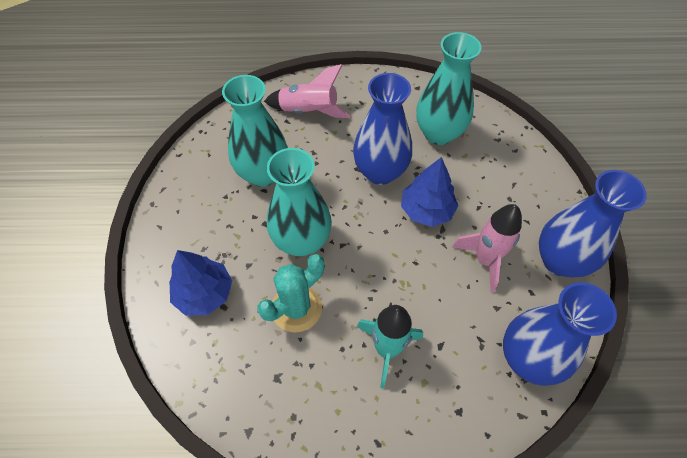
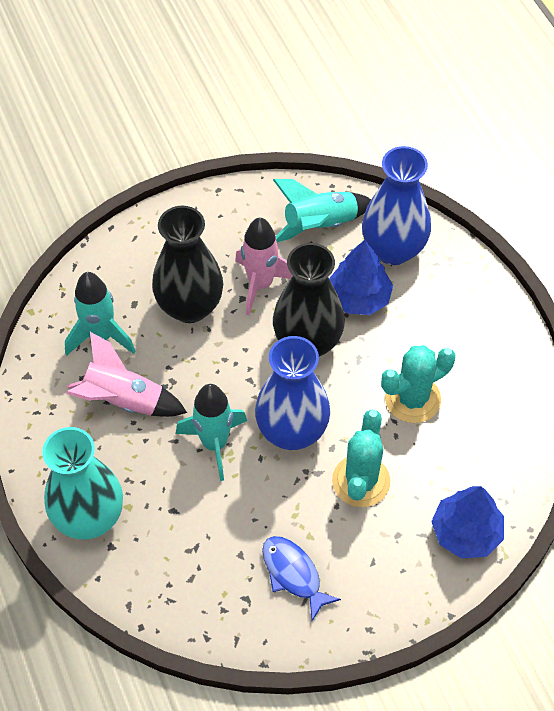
black vase: 0 -> 2
blue fish: 0 -> 1
blue vase: 3 -> 2
turquoise cactus: 1 -> 2
turquoise rocket: 1 -> 3
turquoise vase: 3 -> 1

